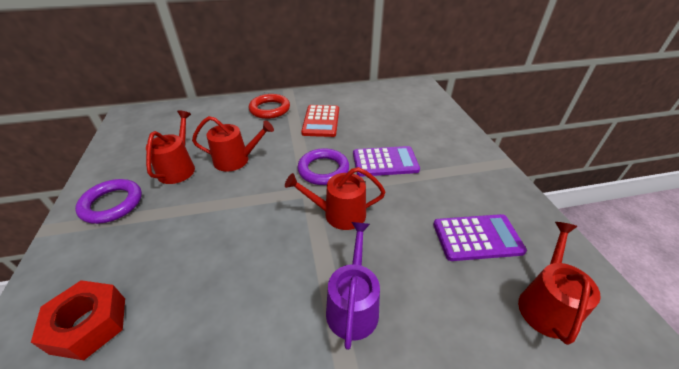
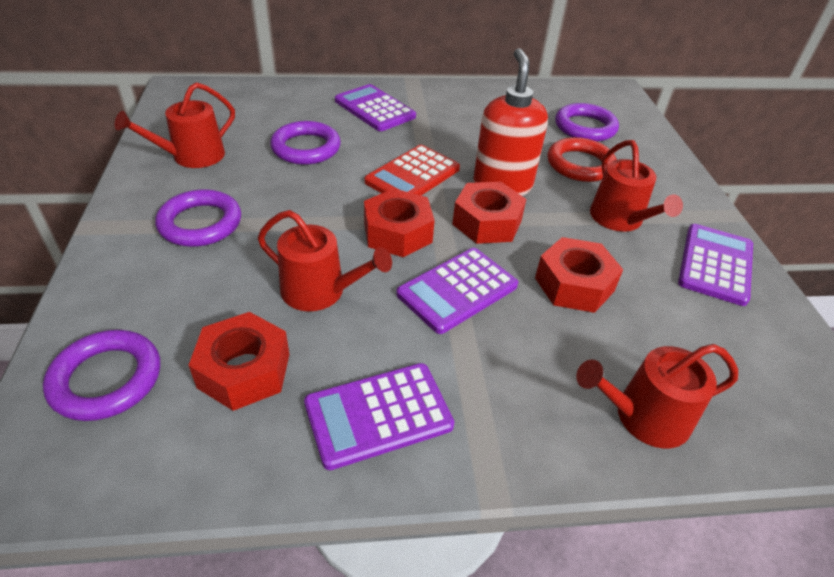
purple calculator: 2 -> 4
purple ring: 2 -> 4
purple watering can: 1 -> 0
red nut: 1 -> 4
red soap dispenser: 0 -> 1

